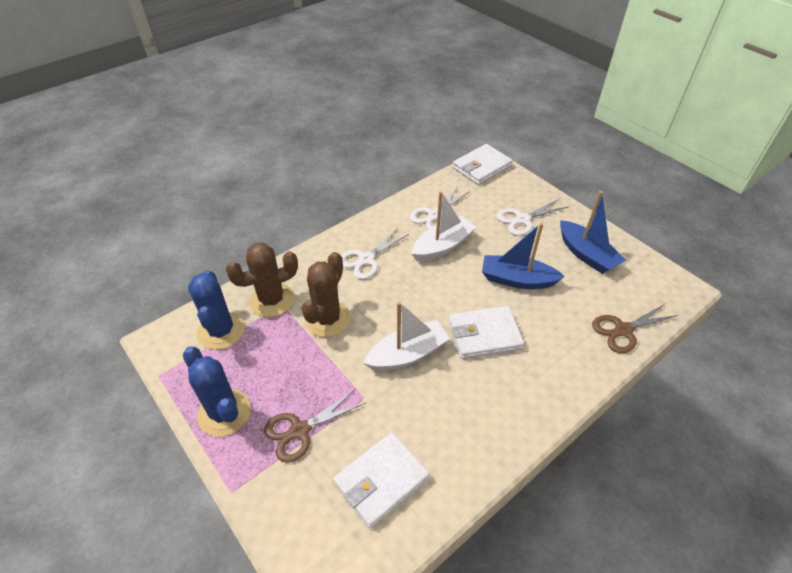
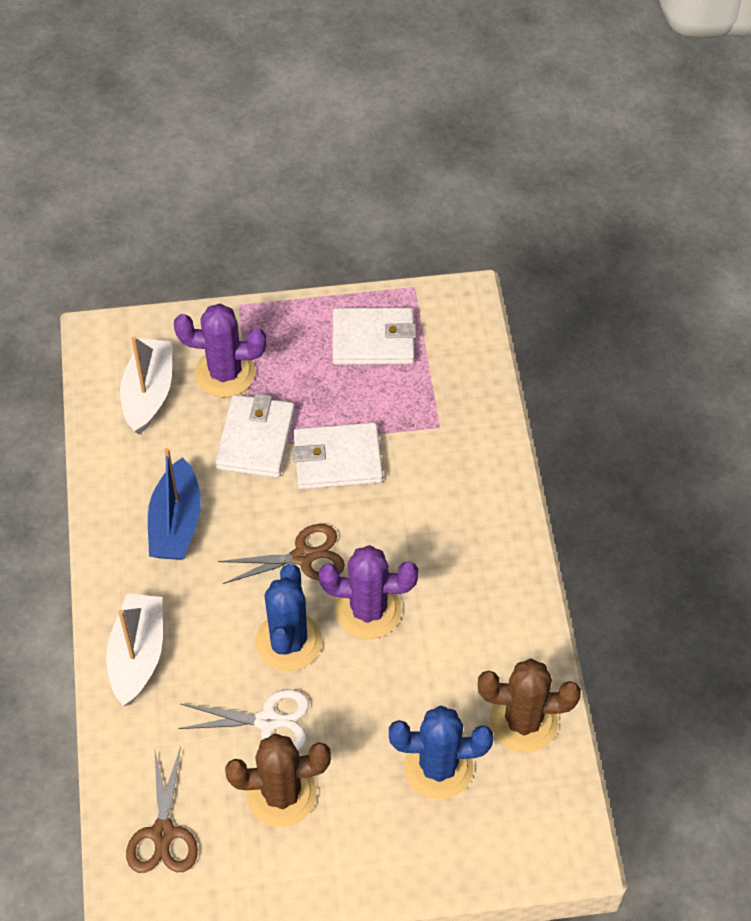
blue boat: 2 -> 1
purple cactus: 0 -> 2
white scissors: 3 -> 1

